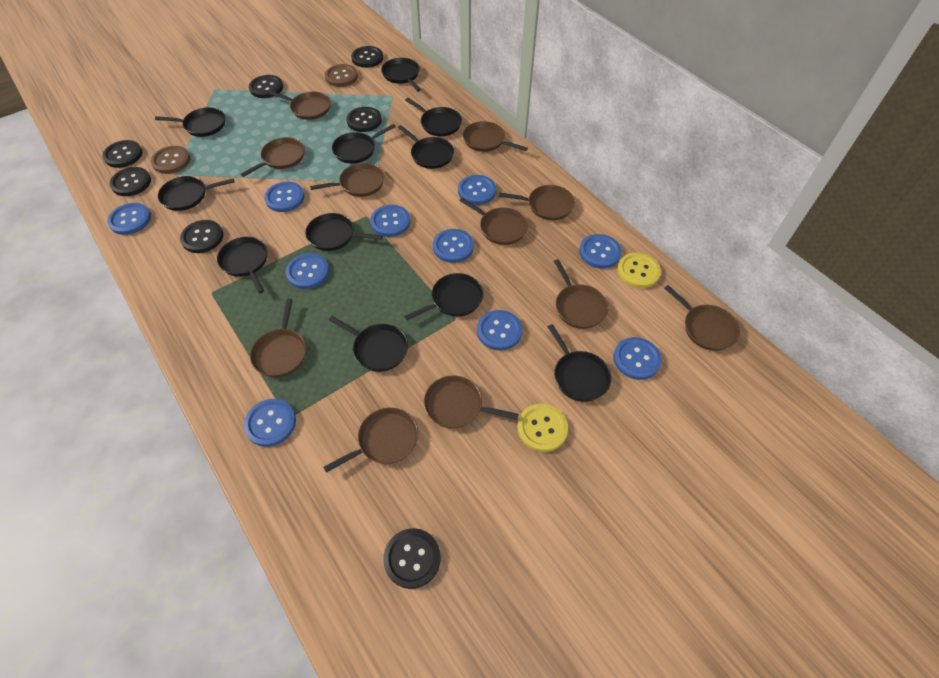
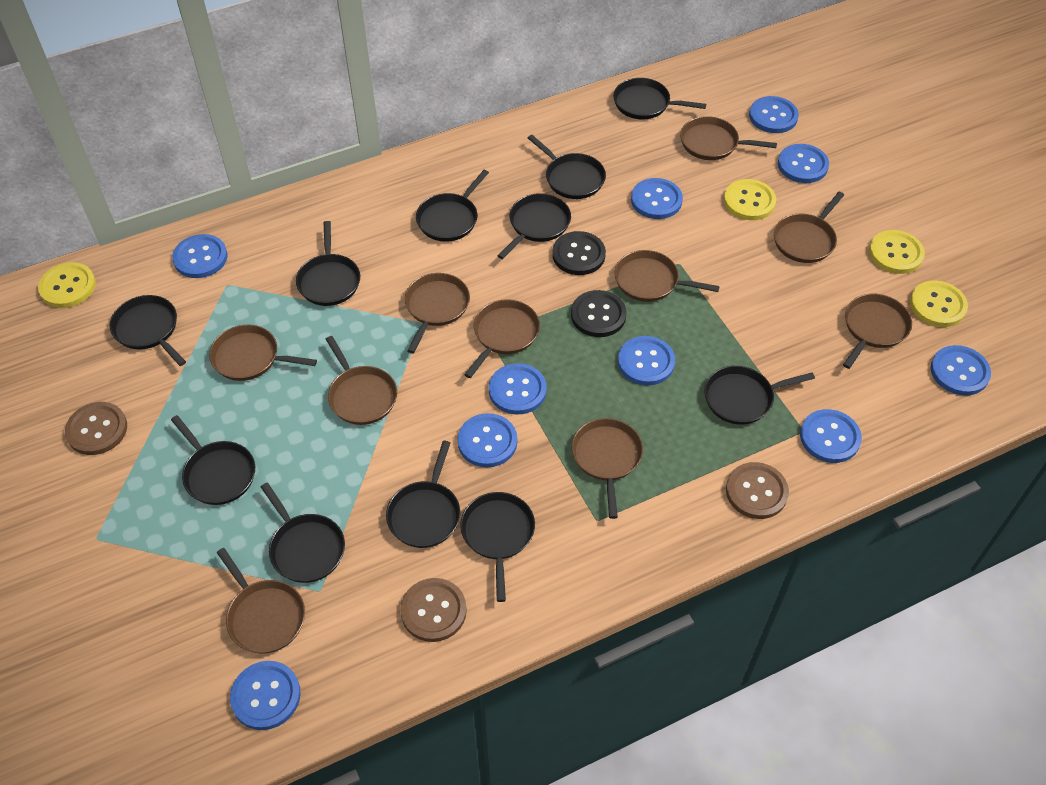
black button: 7 -> 2
brown button: 2 -> 3
brown pan: 11 -> 10
yellow button: 2 -> 4

